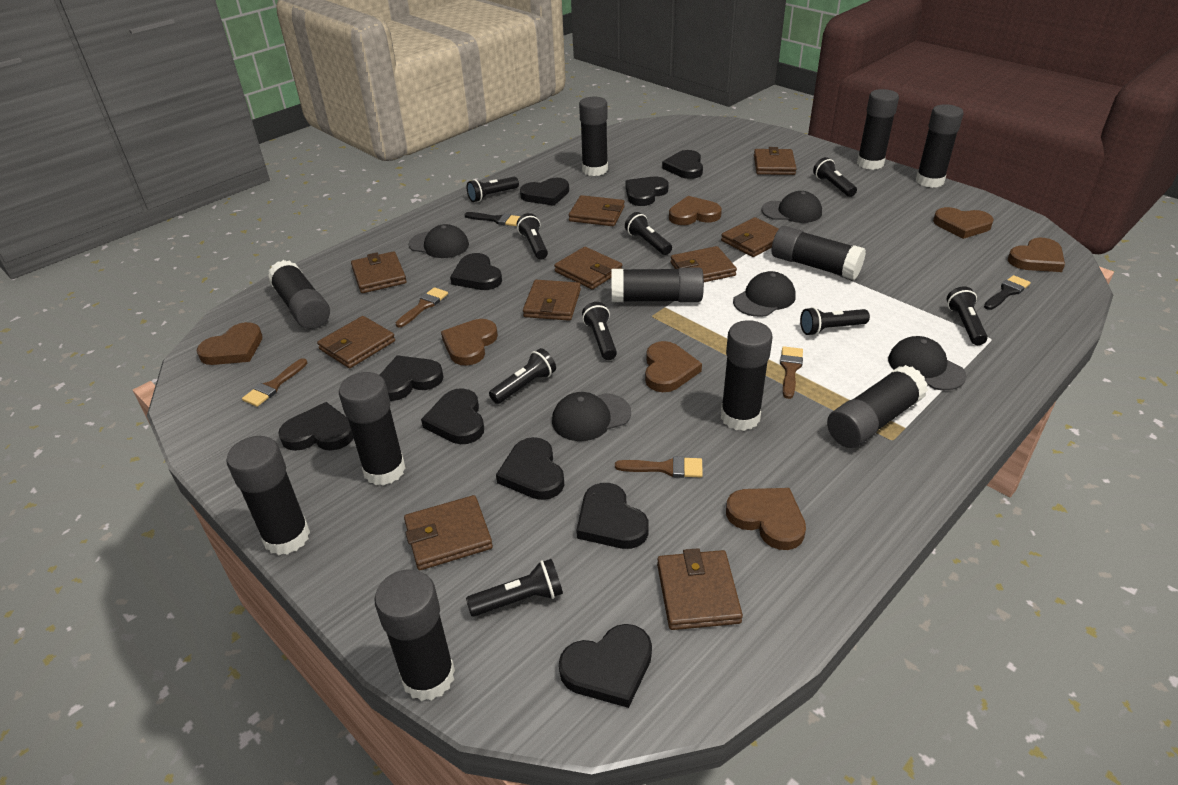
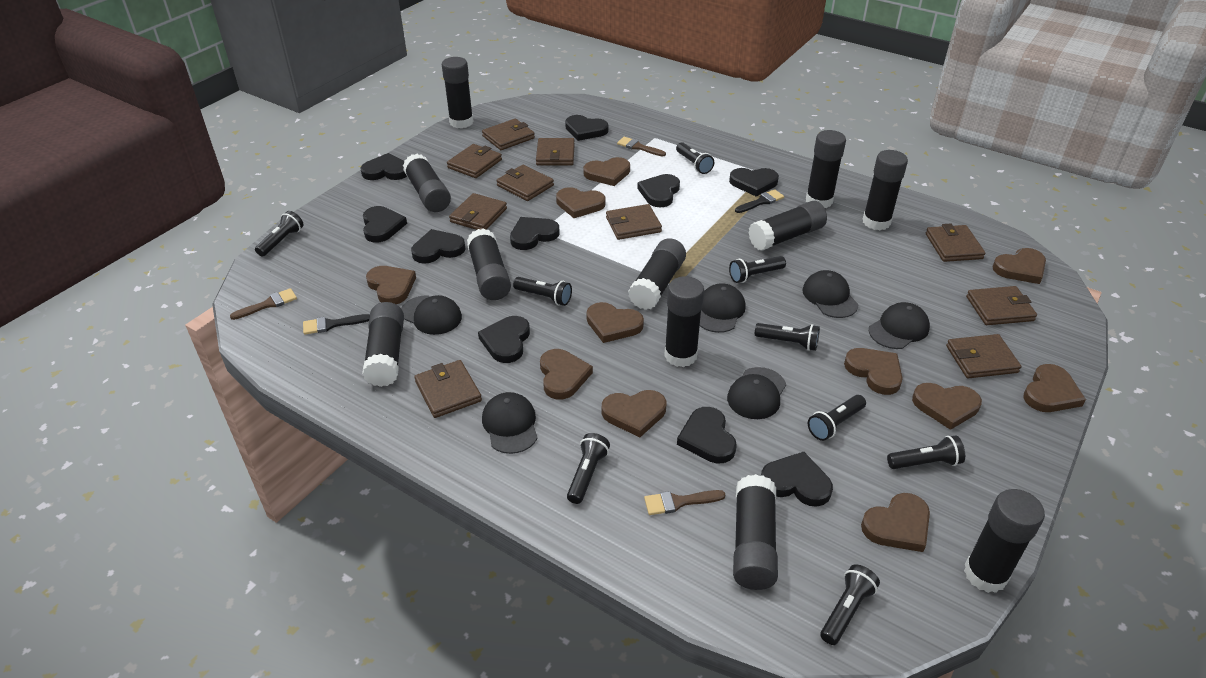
black cap: 5 -> 6
brown brush: 4 -> 3
brown heart: 7 -> 11

